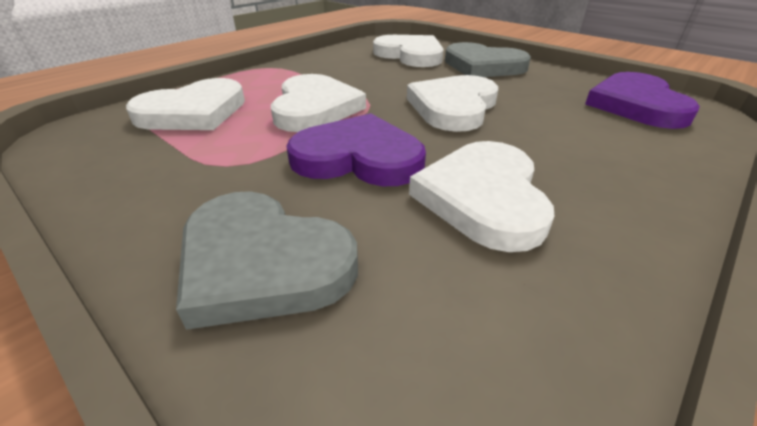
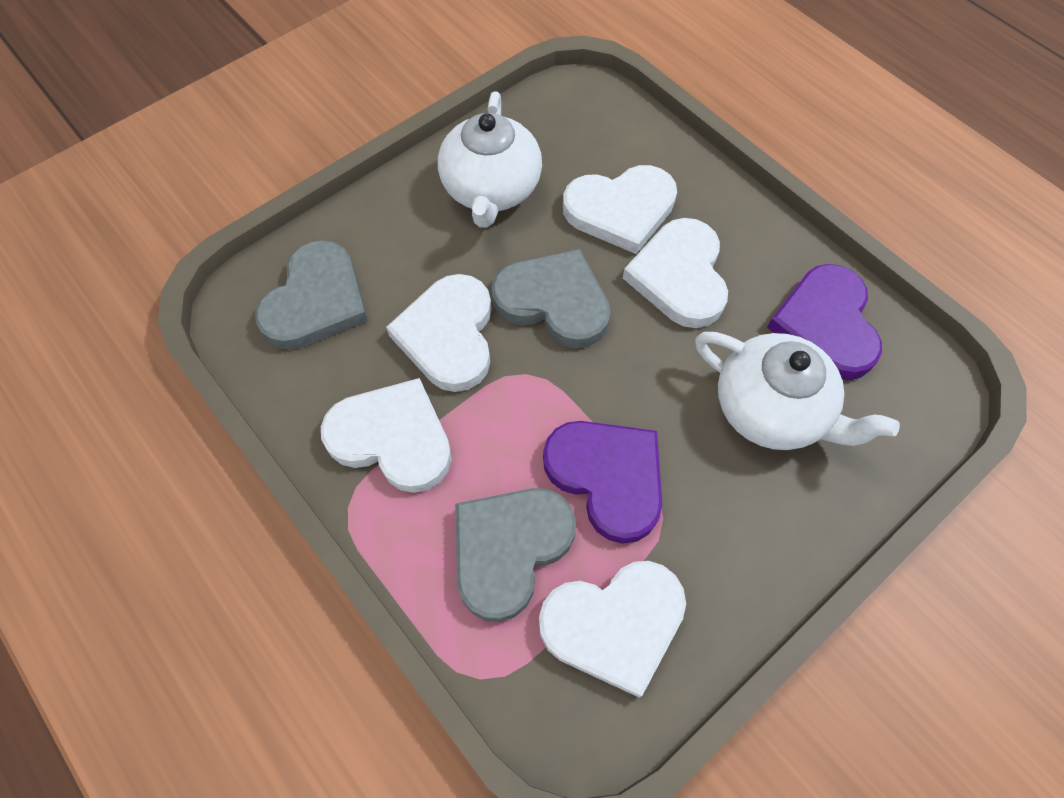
grey heart: 2 -> 3
white teapot: 0 -> 2

